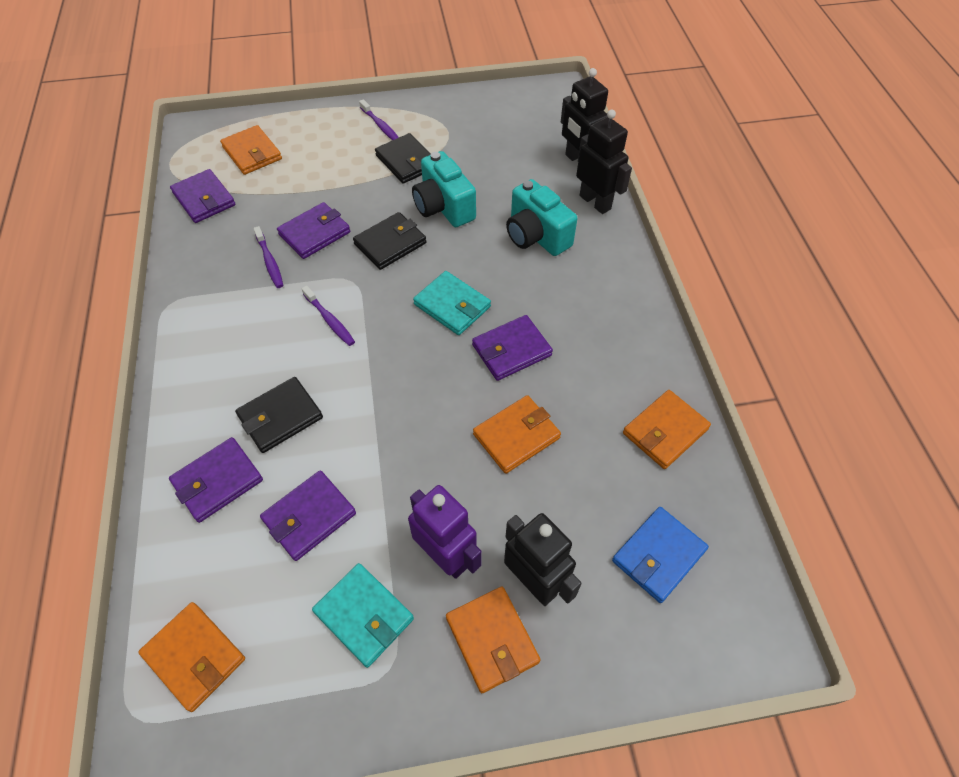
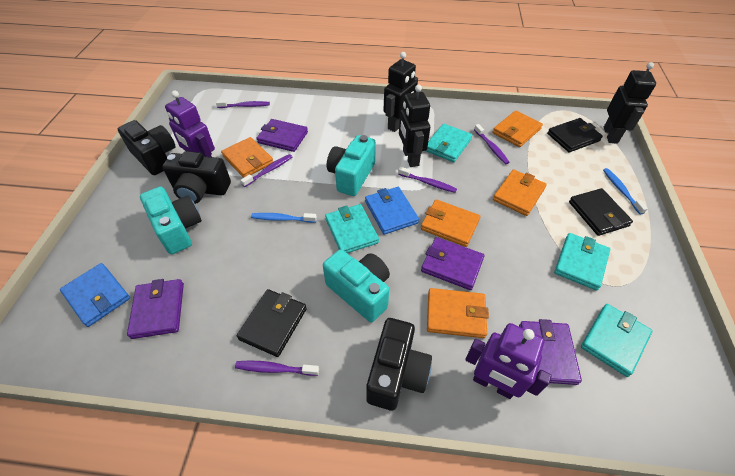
black camera: 0 -> 3
blue toothbrush: 0 -> 2
blue wallet: 1 -> 2
purple robot: 1 -> 2
purple toothbrush: 3 -> 5
purple wallet: 5 -> 4
turquoise camera: 2 -> 3
turquoise wallet: 2 -> 4

